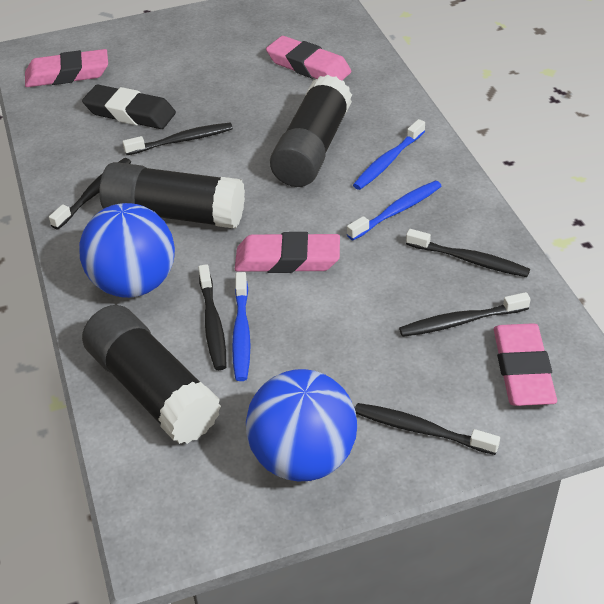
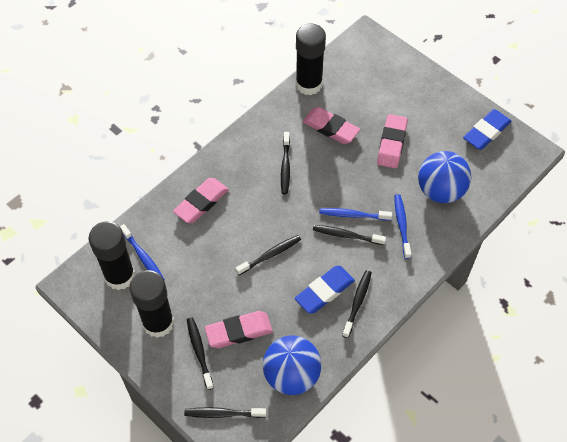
black eraser: 1 -> 0
blue eraser: 0 -> 2

